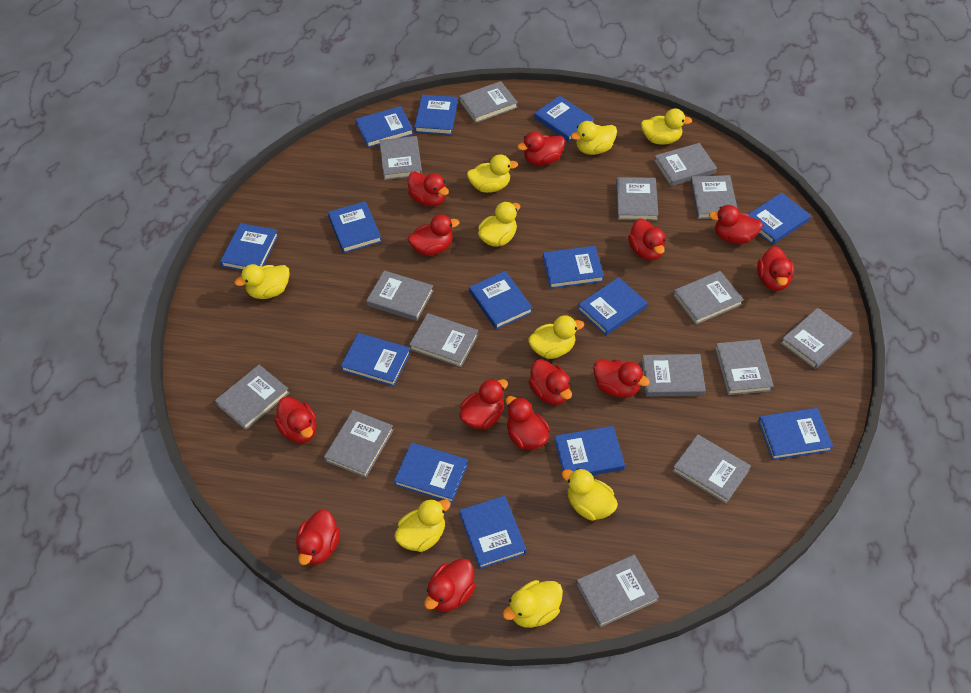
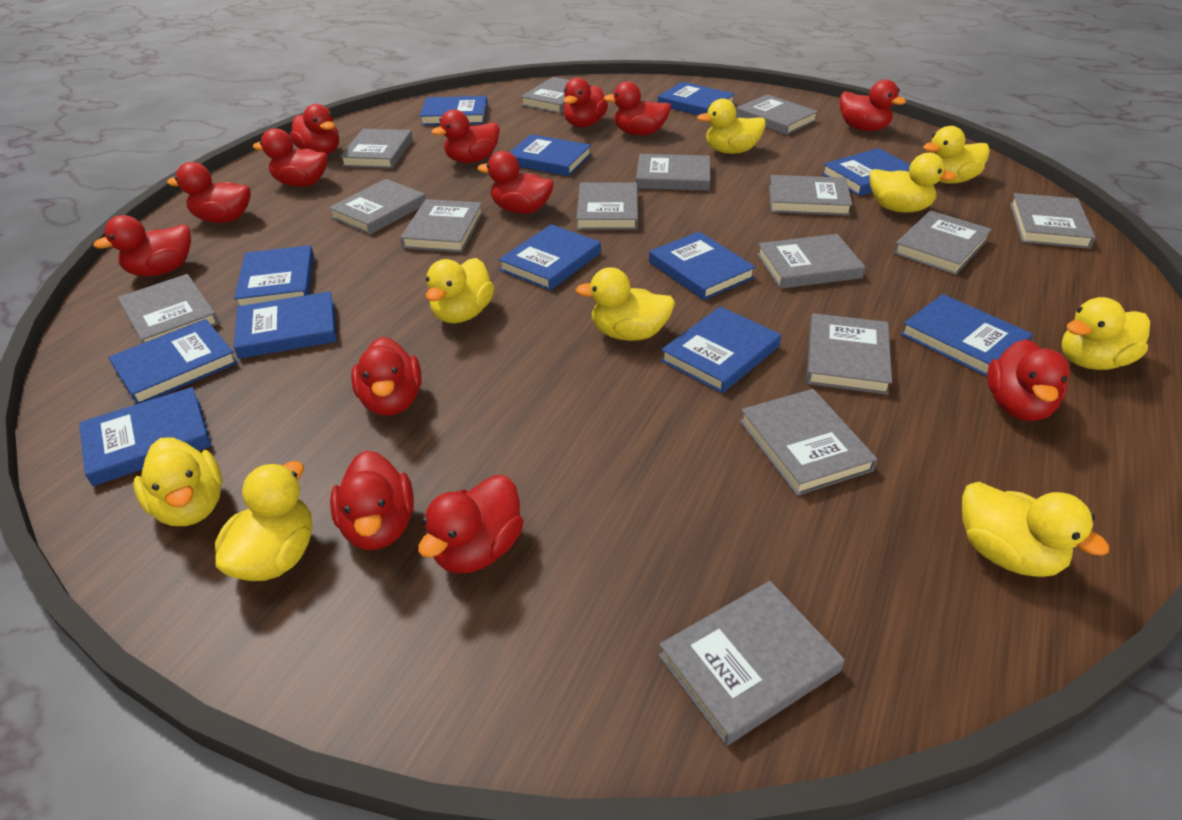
blue book: 14 -> 12

